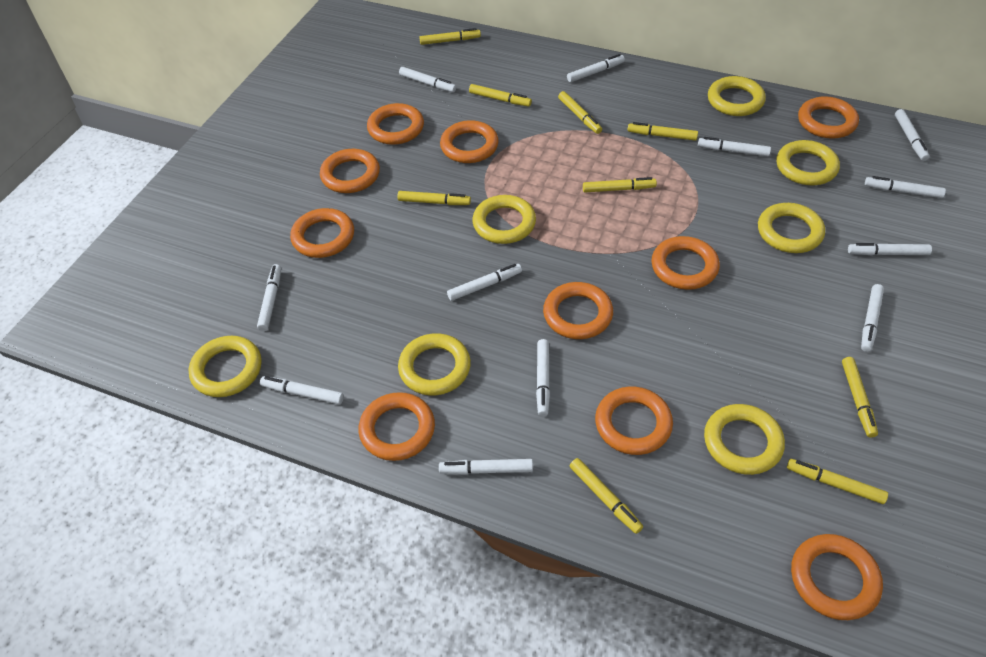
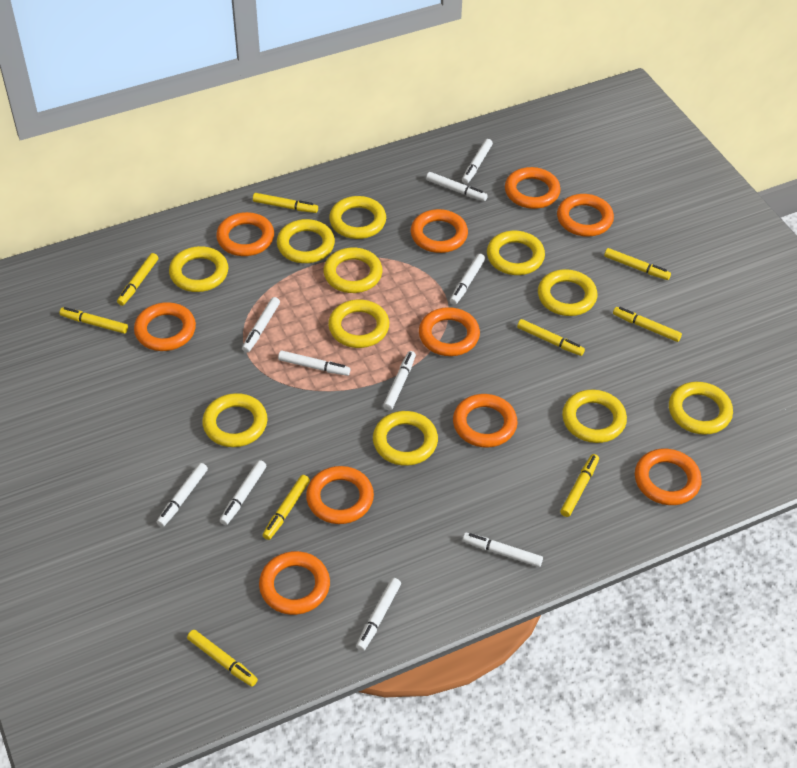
white marker: 12 -> 10
yellow ring: 7 -> 11

